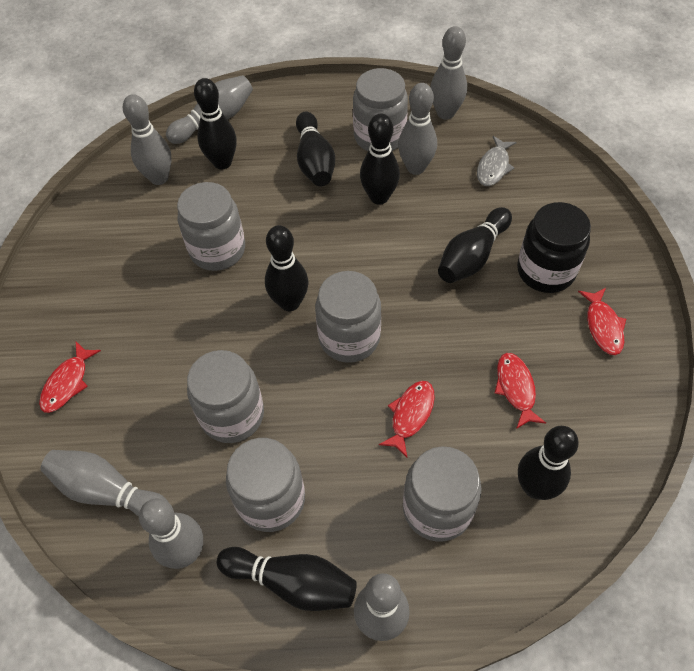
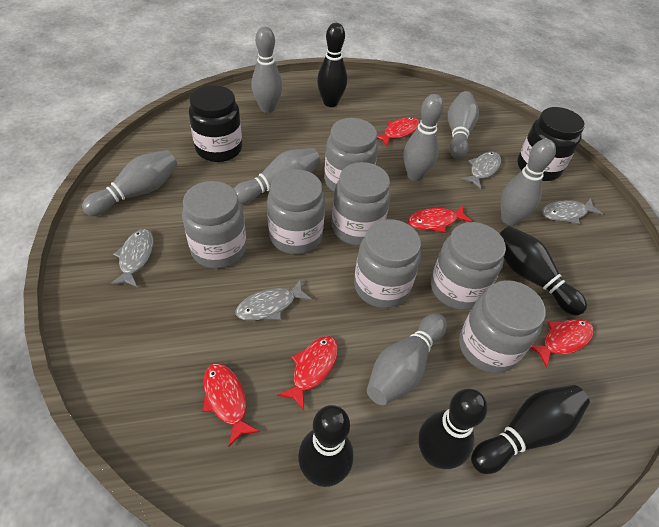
black bowling pin: 7 -> 5
black jar: 1 -> 2
grey fish: 1 -> 4
grey jar: 6 -> 7
red fish: 4 -> 5

